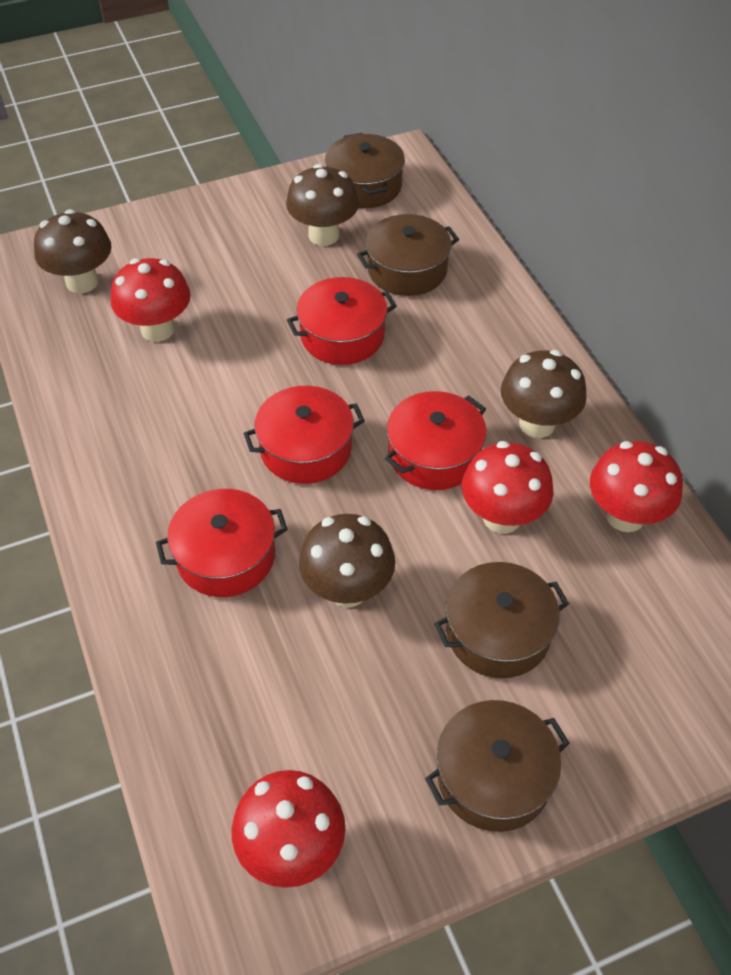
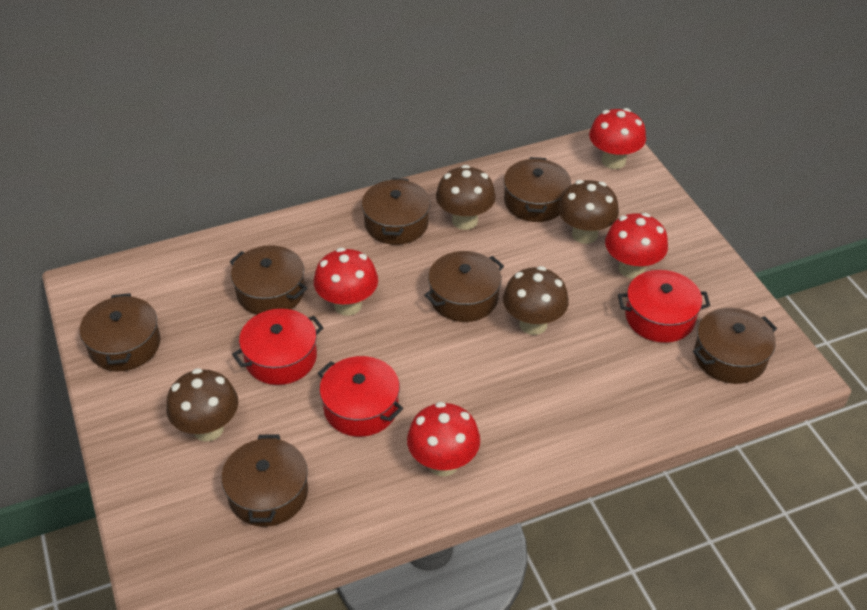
brown pot: 4 -> 7
red pot: 4 -> 3

